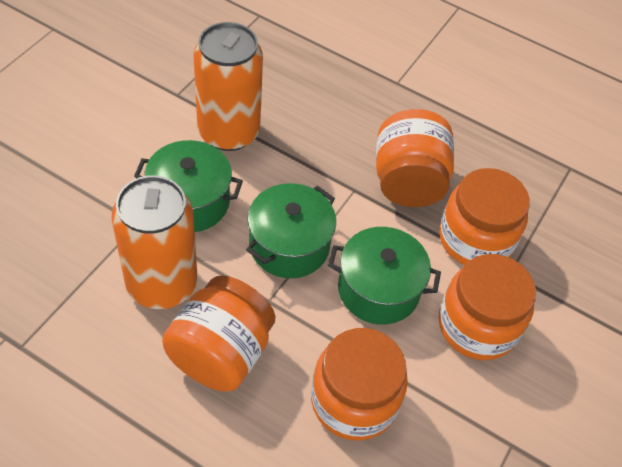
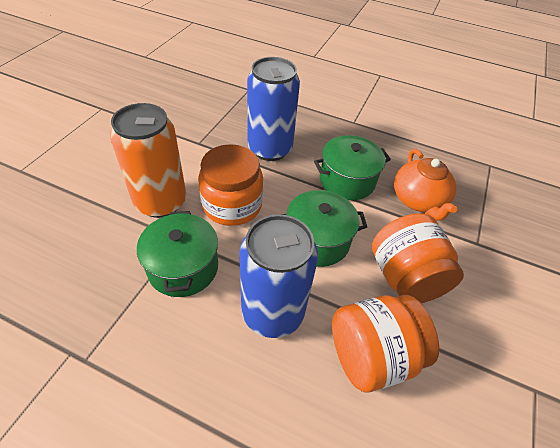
blue can: 0 -> 2
orange can: 2 -> 1
orange jar: 5 -> 3
orange teapot: 0 -> 1

